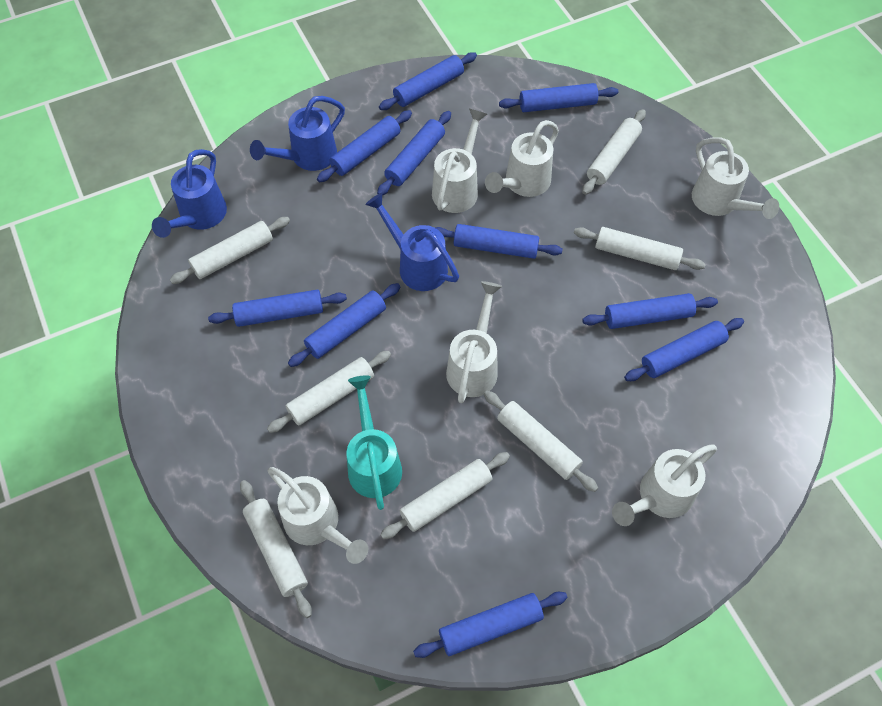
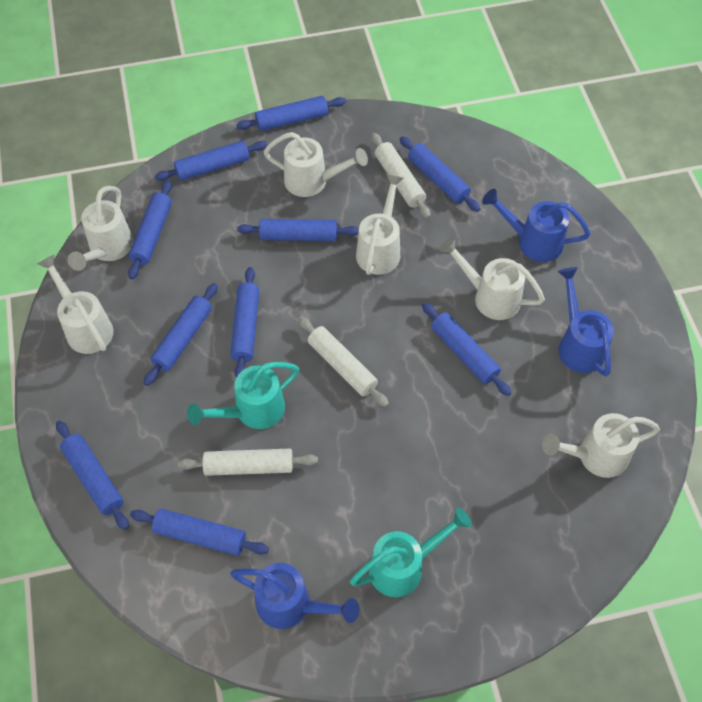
turquoise watering can: 1 -> 2
white rolling pin: 7 -> 3

